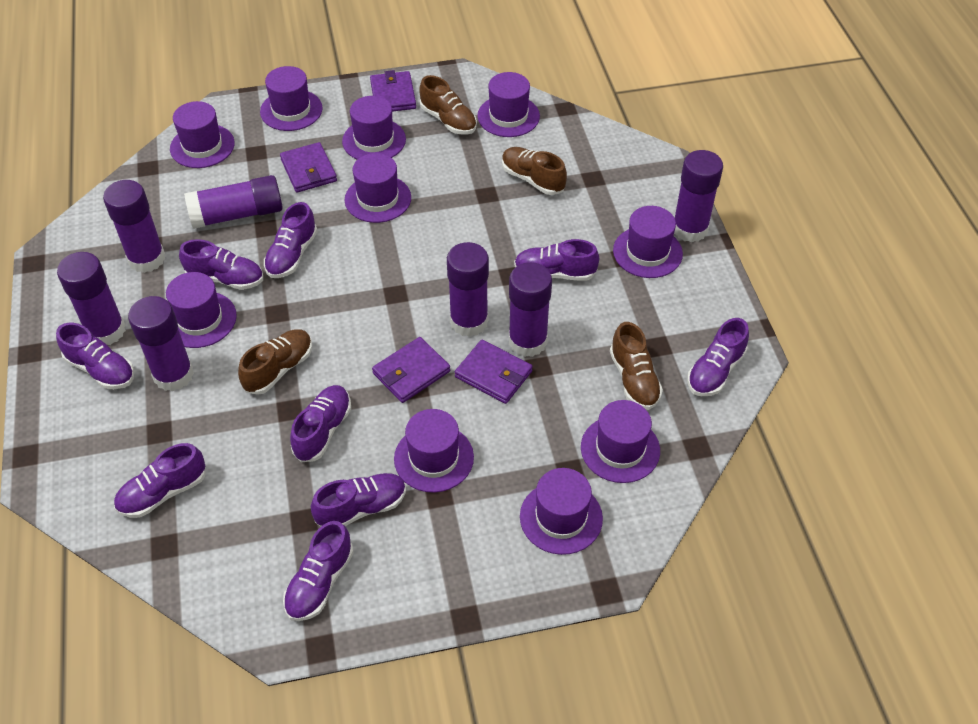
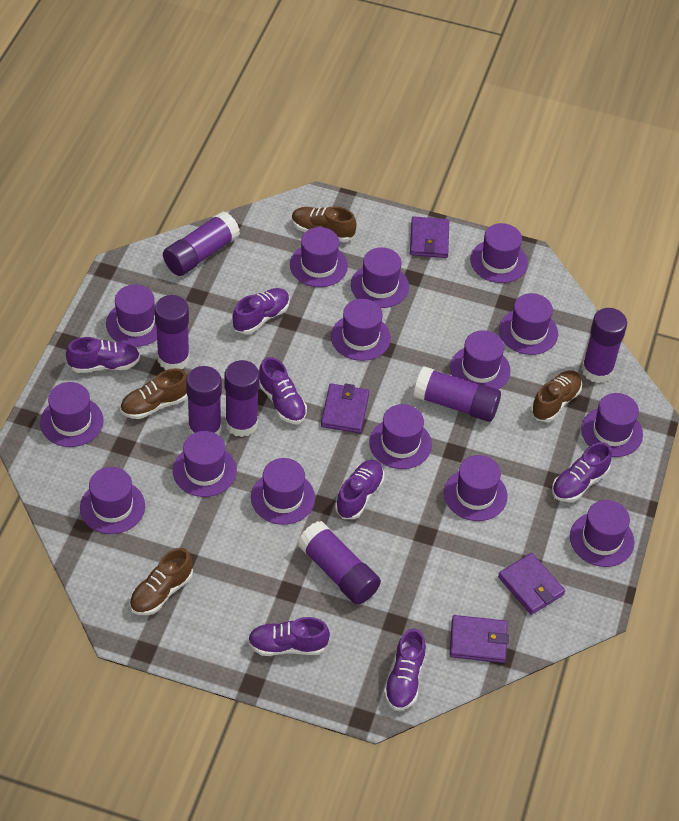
purple hat: 10 -> 15
purple shoe: 9 -> 7

